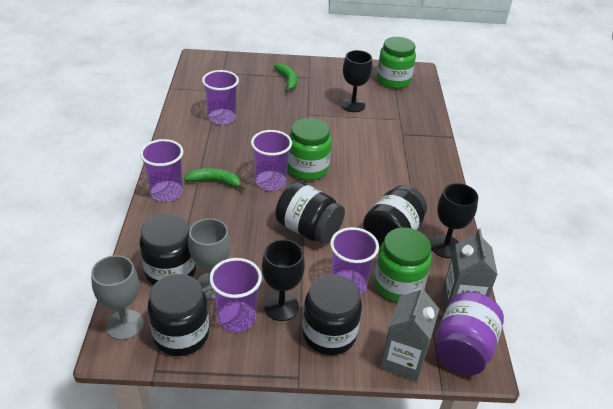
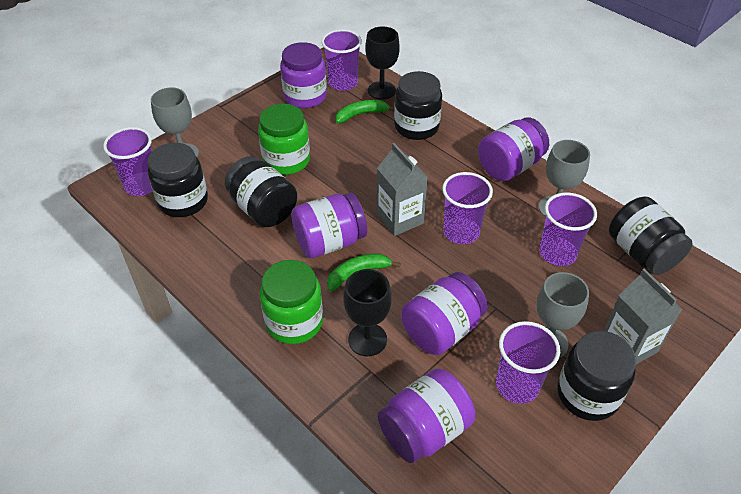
black goblet: 3 -> 2
green jar: 3 -> 2
grey goblet: 2 -> 3
purple jar: 1 -> 5

